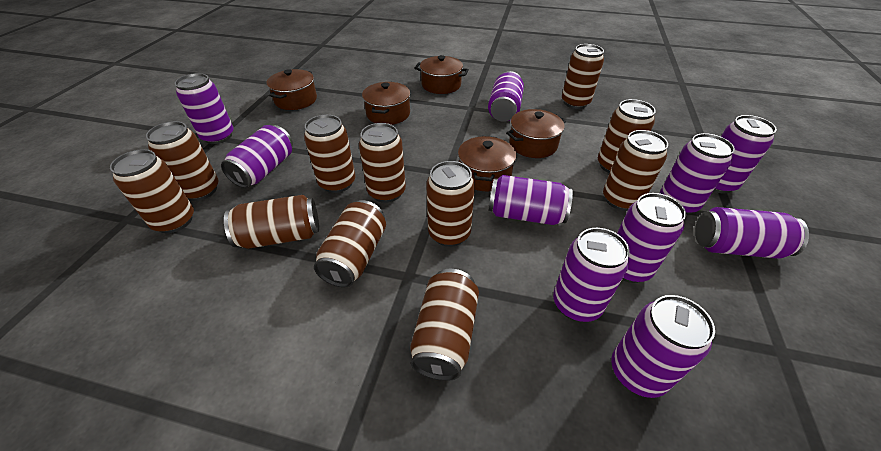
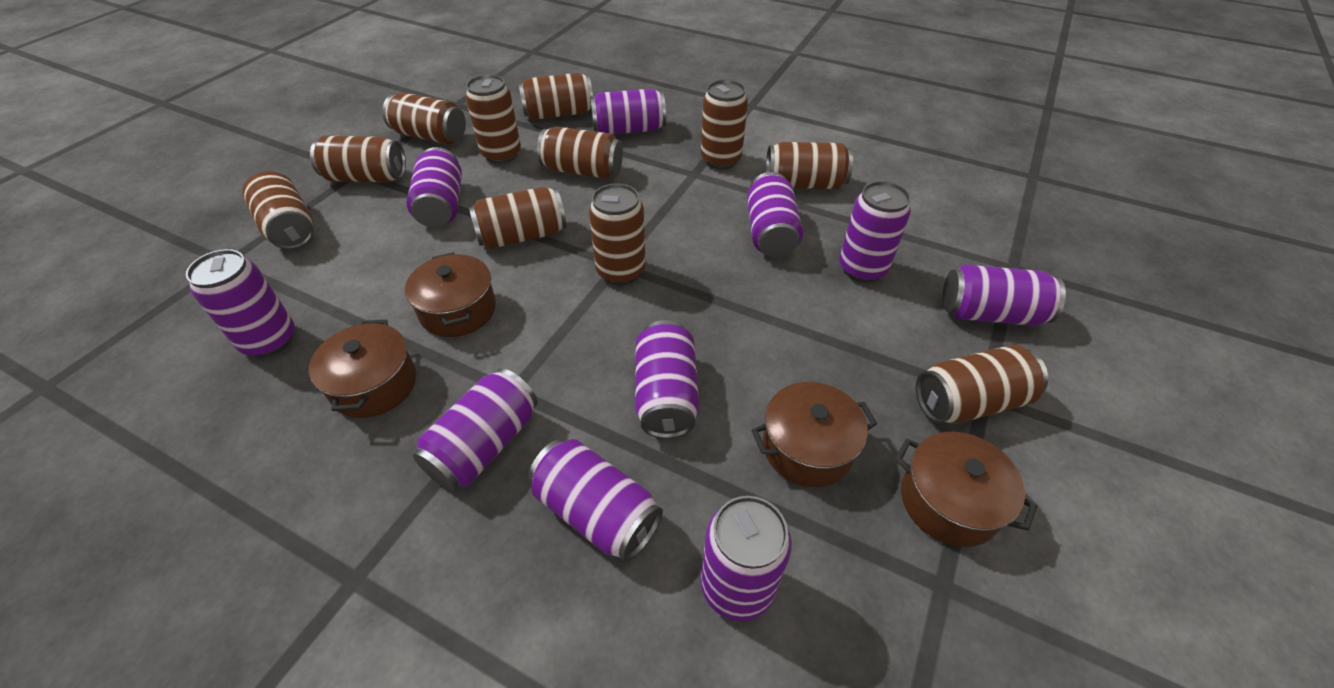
brown pot: 5 -> 4

